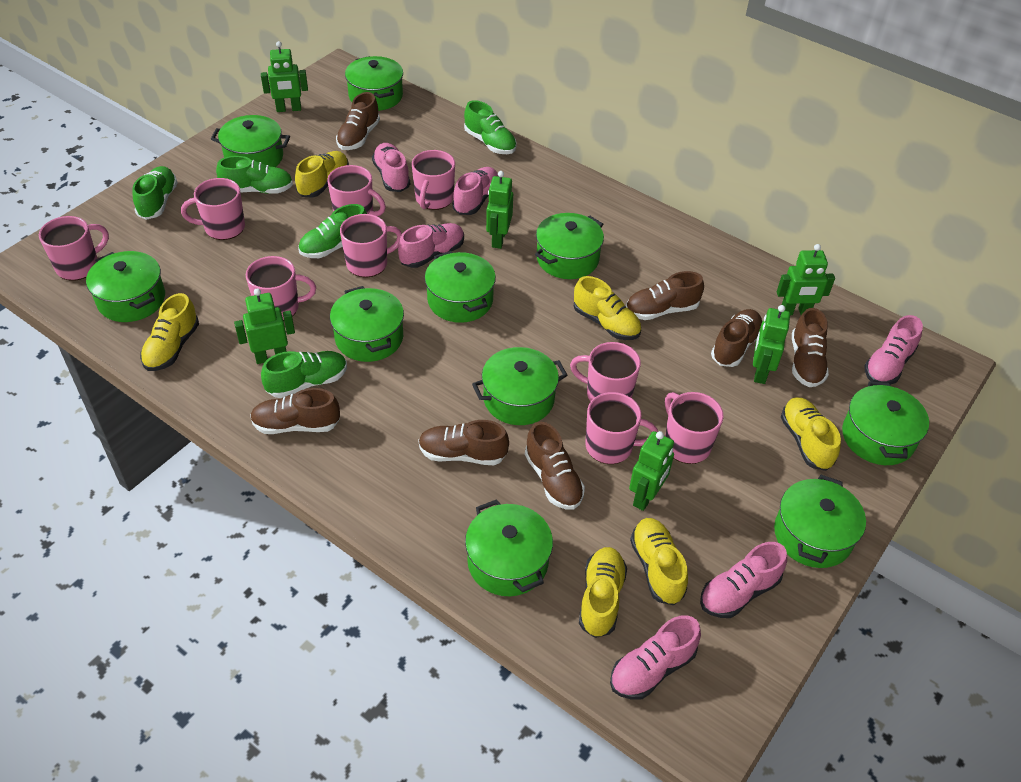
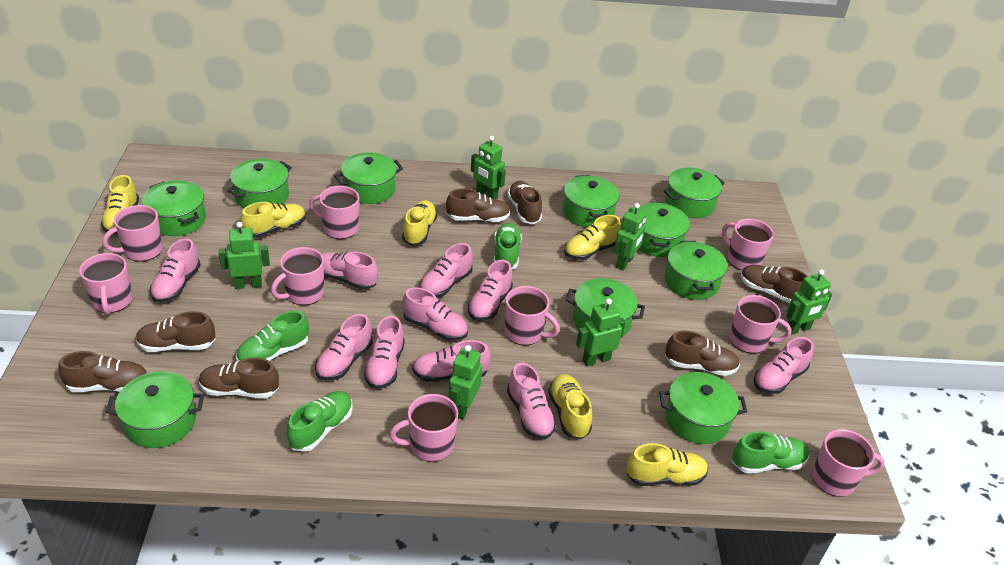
green shoe: 5 -> 4
pink shoe: 6 -> 10

